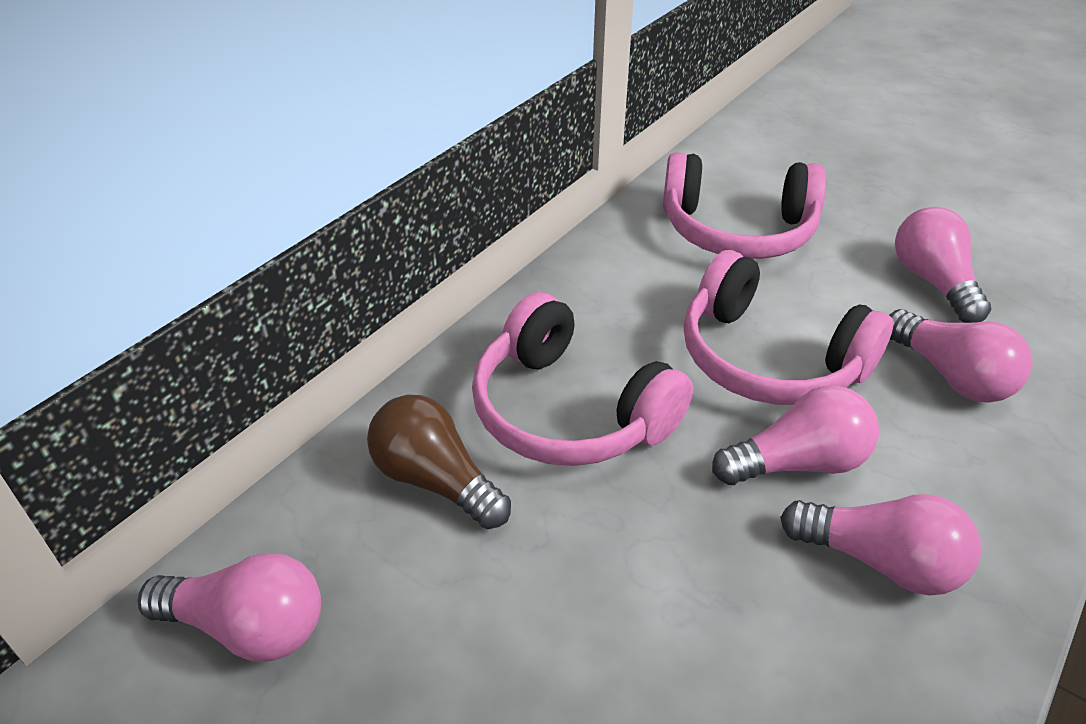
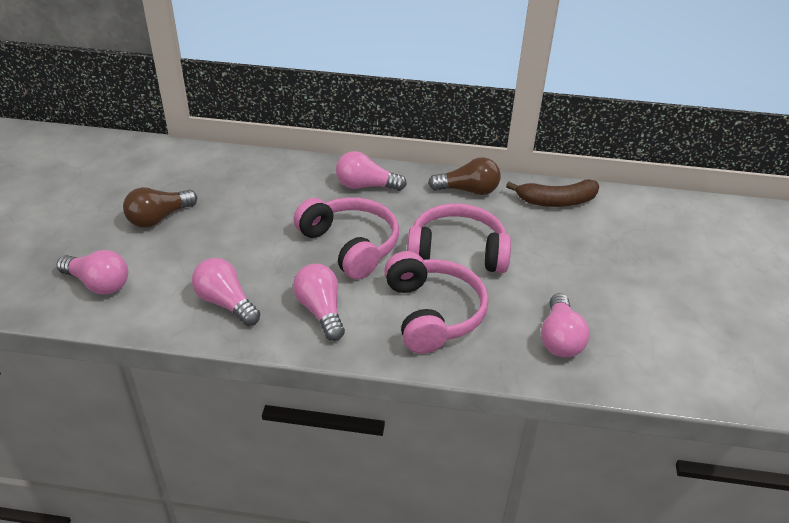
brown banana: 0 -> 1
brown light bulb: 1 -> 2

